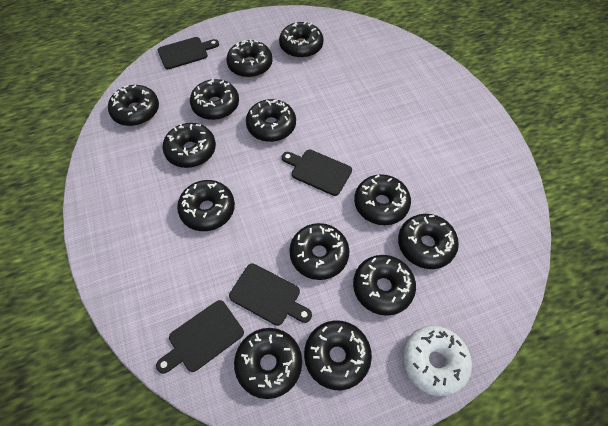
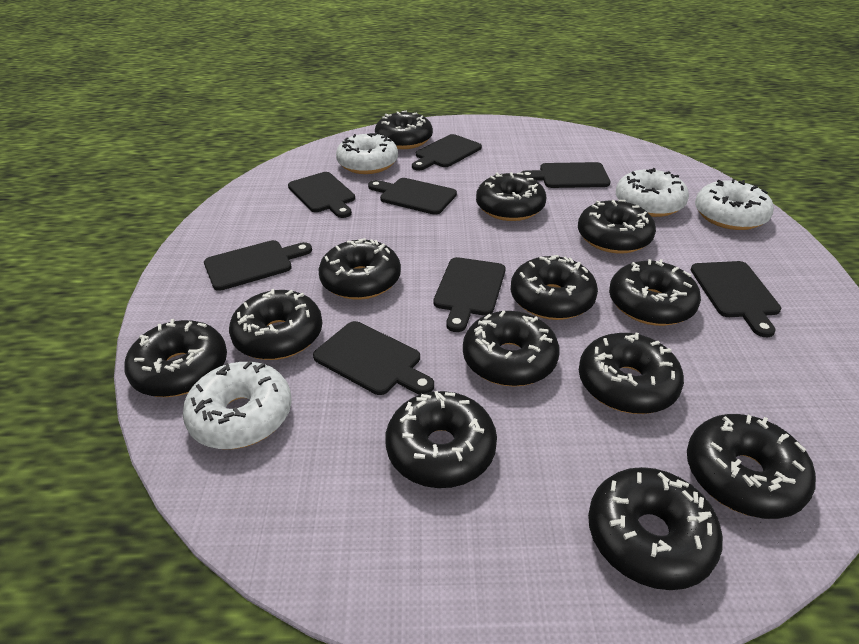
black cutting board: 4 -> 8
white donut: 1 -> 4

